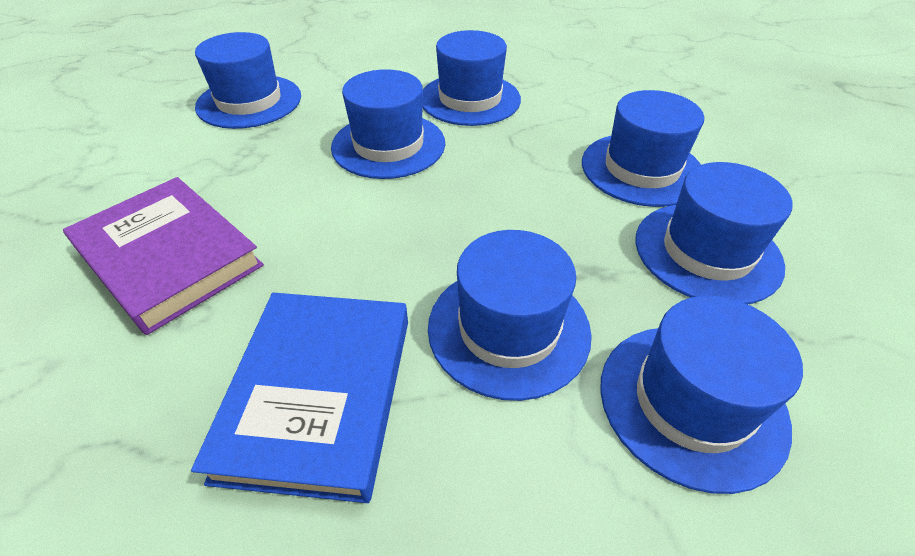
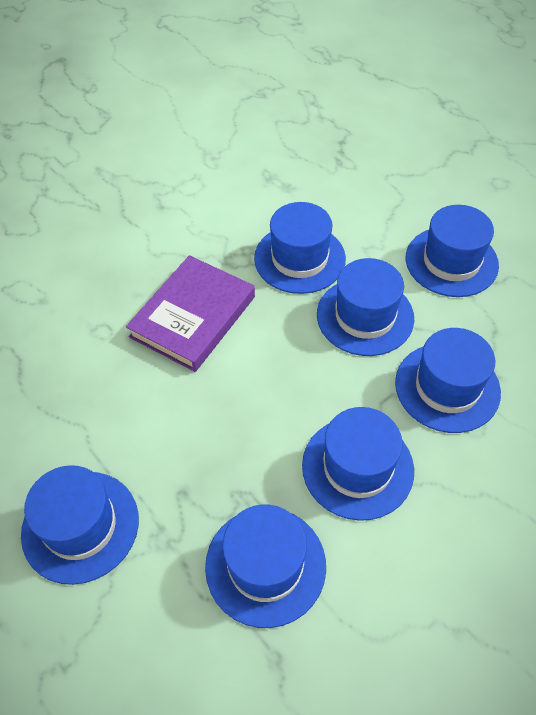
blue book: 1 -> 0

